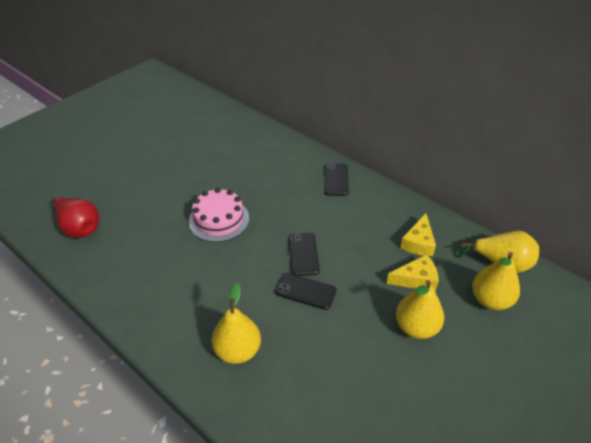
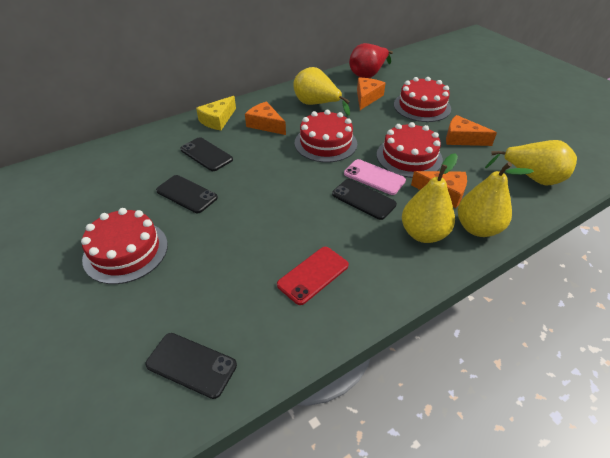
black phone: 3 -> 4
orange cheese: 0 -> 4
pink cake: 1 -> 0
pink phone: 0 -> 1
red cake: 0 -> 4
red phone: 0 -> 1
yellow cheese: 2 -> 1

